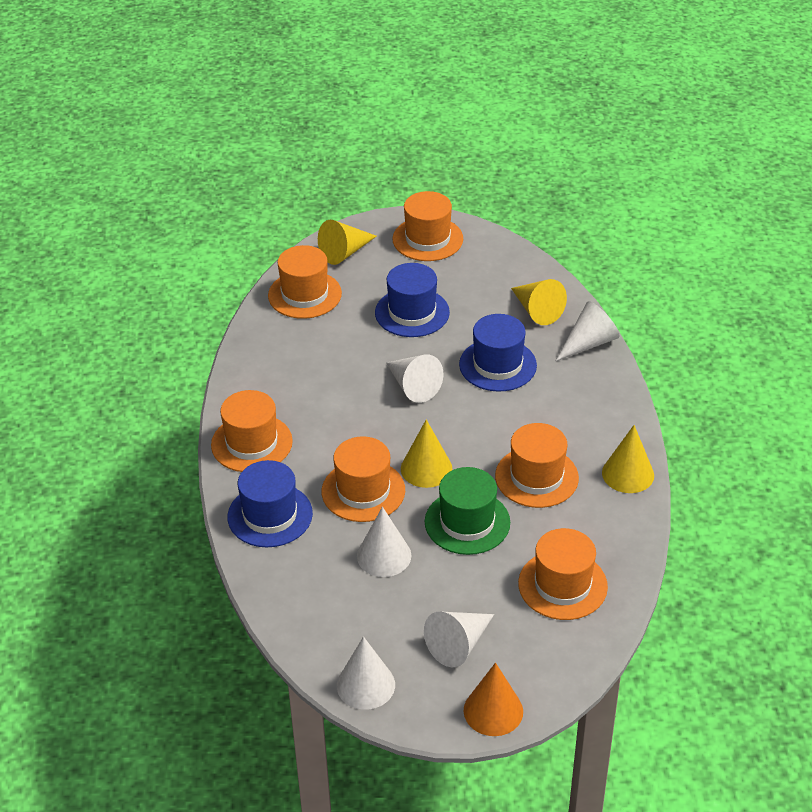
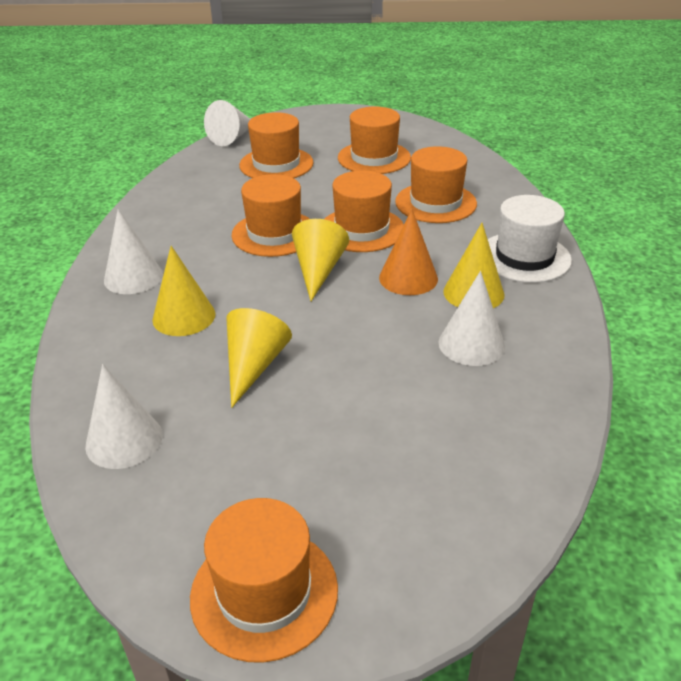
blue hat: 3 -> 0
green hat: 1 -> 0
white cone: 5 -> 4
white hat: 0 -> 1

